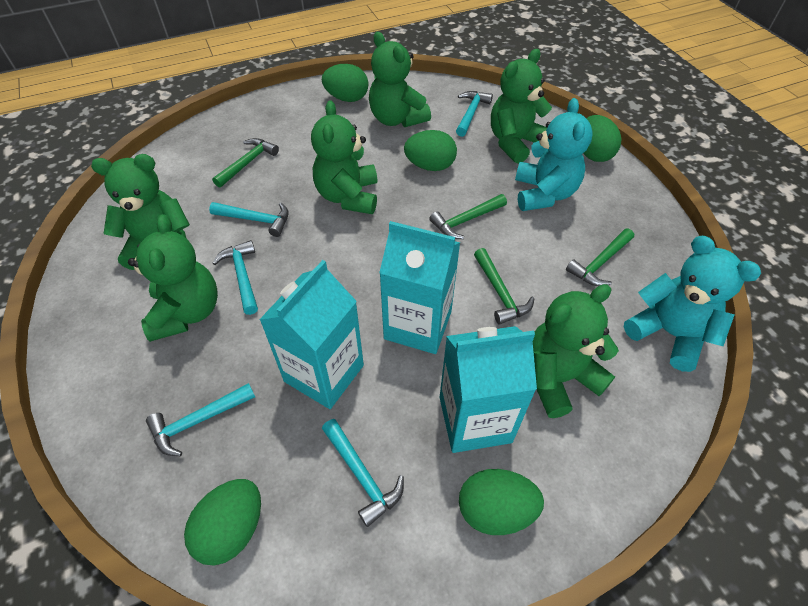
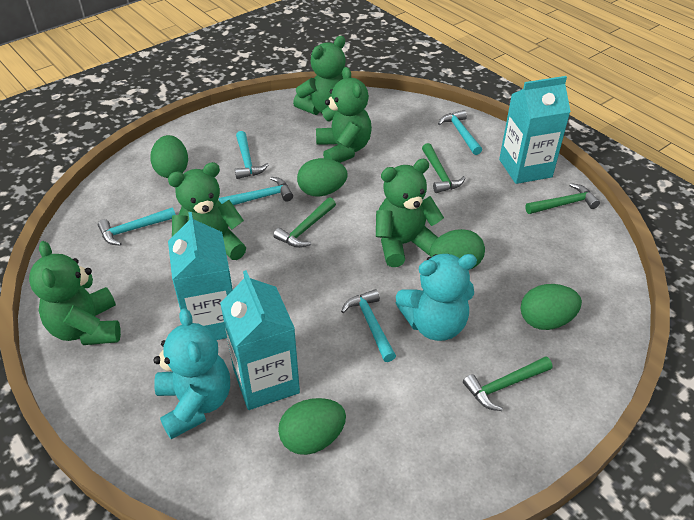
green teddy bear: 6 -> 5

